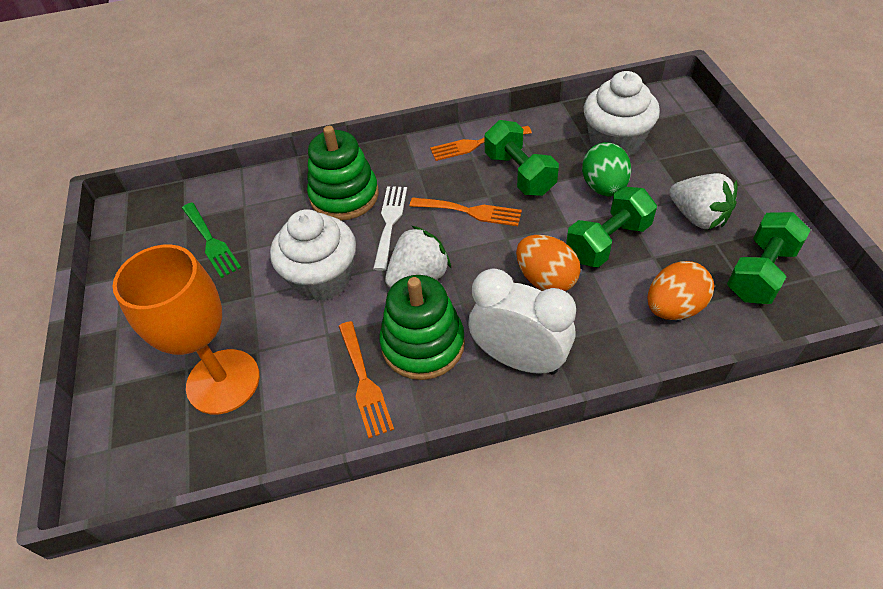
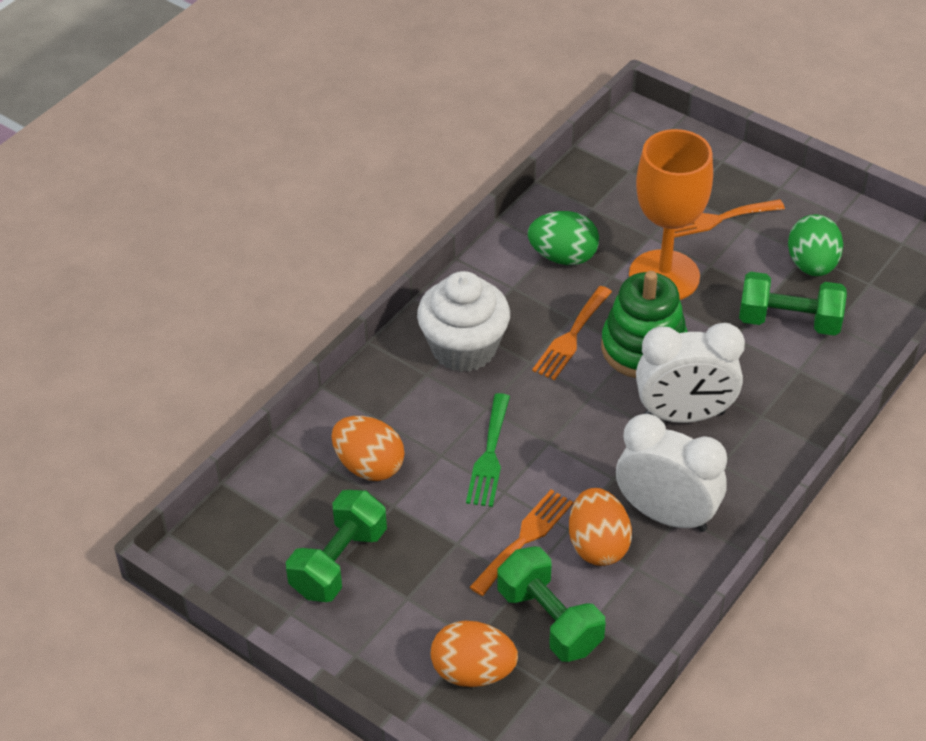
green egg: 1 -> 2
green stacking toy: 2 -> 1
orange egg: 2 -> 3
white clock: 1 -> 2
white cupcake: 2 -> 1
white fork: 1 -> 0
white strawberry: 2 -> 0

